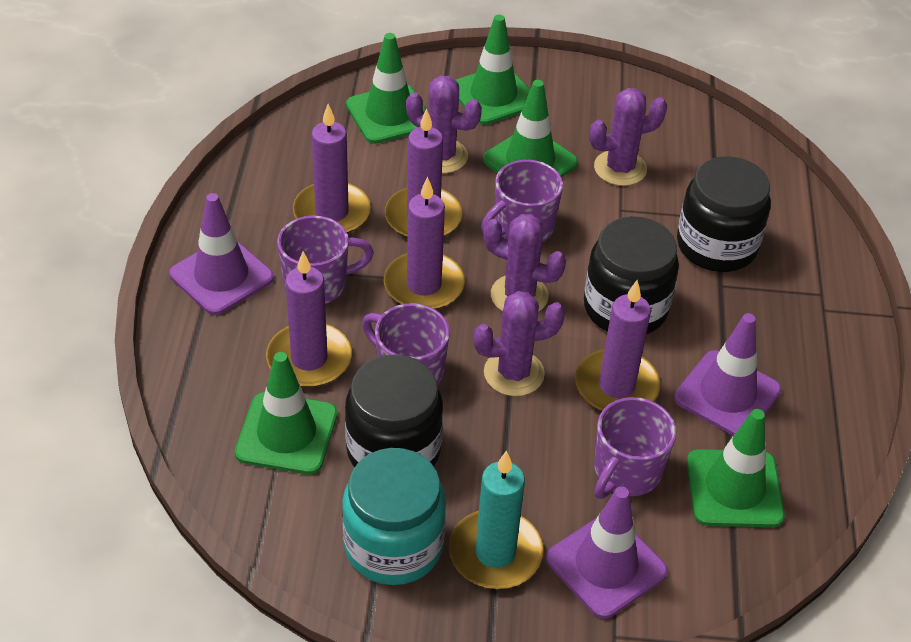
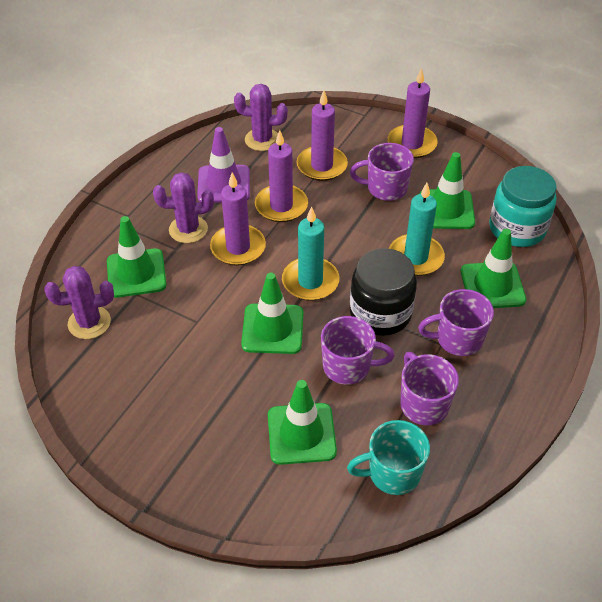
black jar: 3 -> 1
purple cactus: 4 -> 3
purple candle: 5 -> 4
purple traffic cone: 3 -> 1
turquoise candle: 1 -> 2
turquoise mug: 0 -> 1

